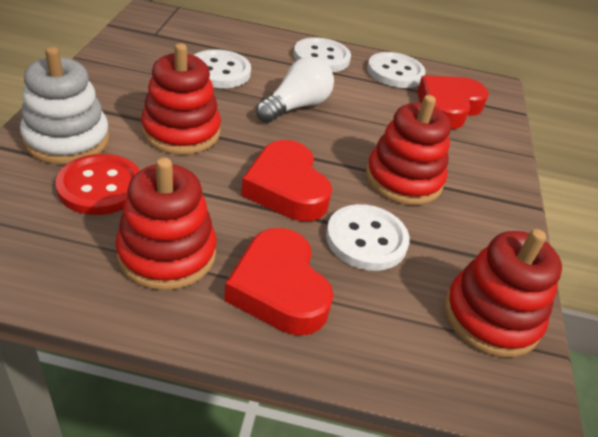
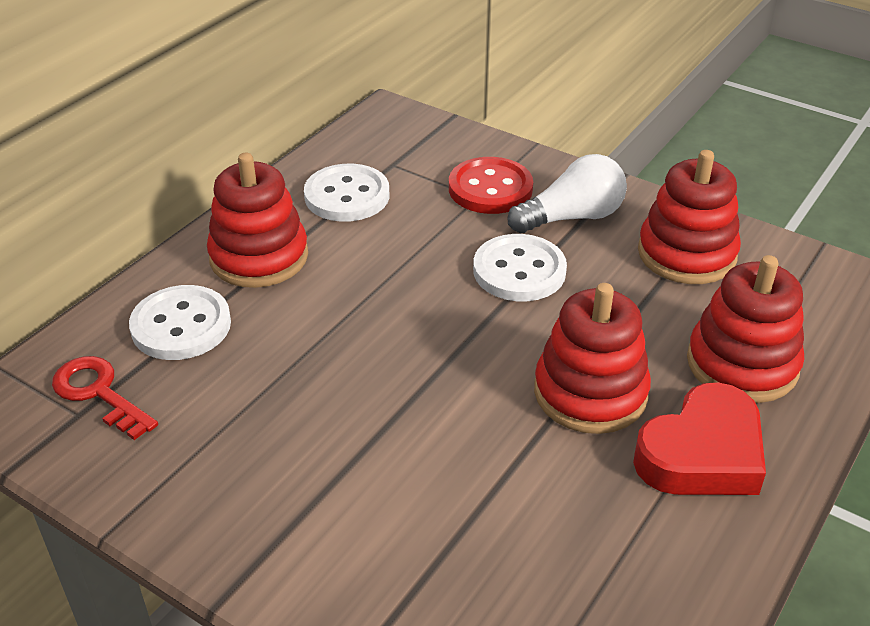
red heart: 3 -> 1
red key: 0 -> 1
white button: 4 -> 3
white stacking toy: 1 -> 0

